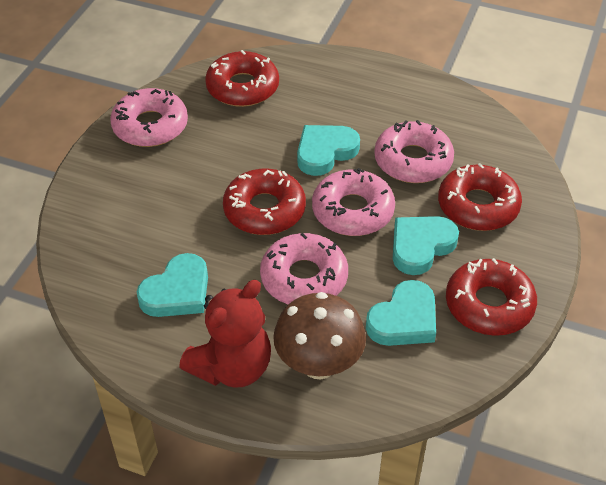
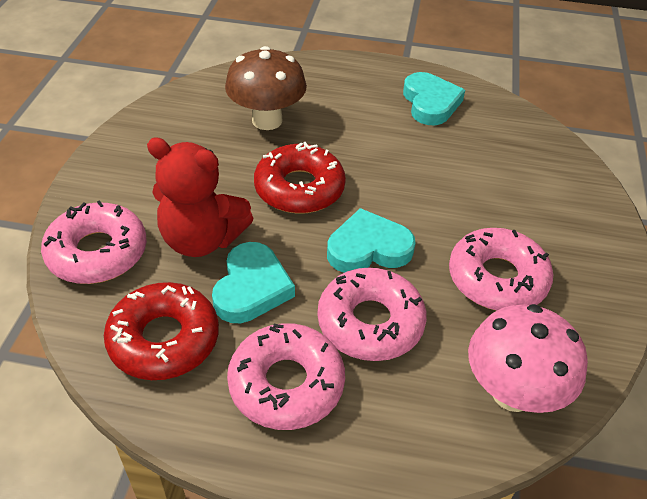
pink mushroom: 0 -> 1
red donut: 4 -> 2
turquoise heart: 4 -> 3

